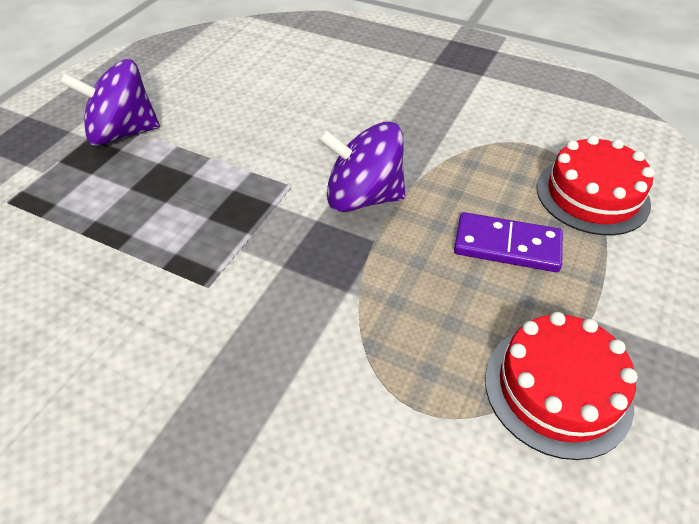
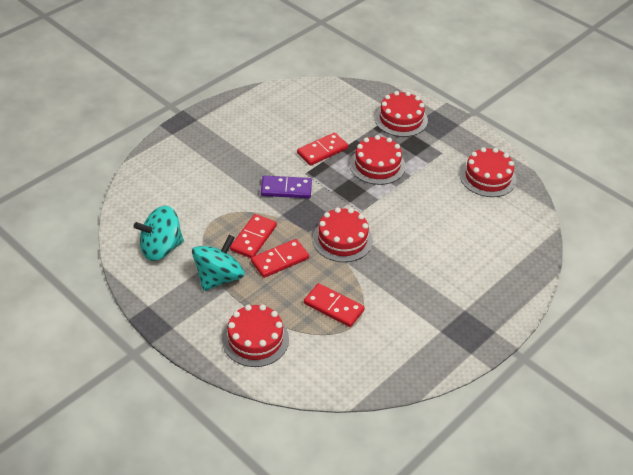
purple spinning top: 2 -> 0
red cake: 2 -> 5
red domino: 0 -> 4
turquoise spinning top: 0 -> 2

